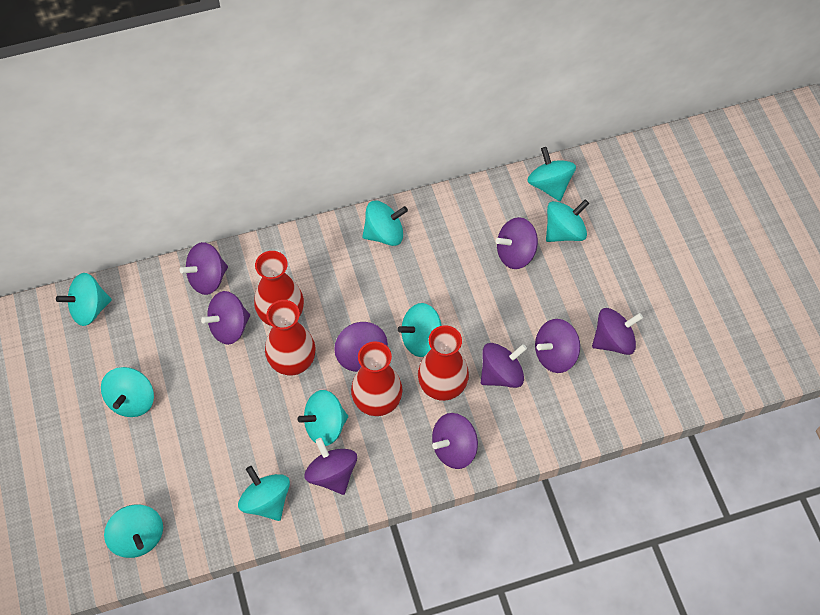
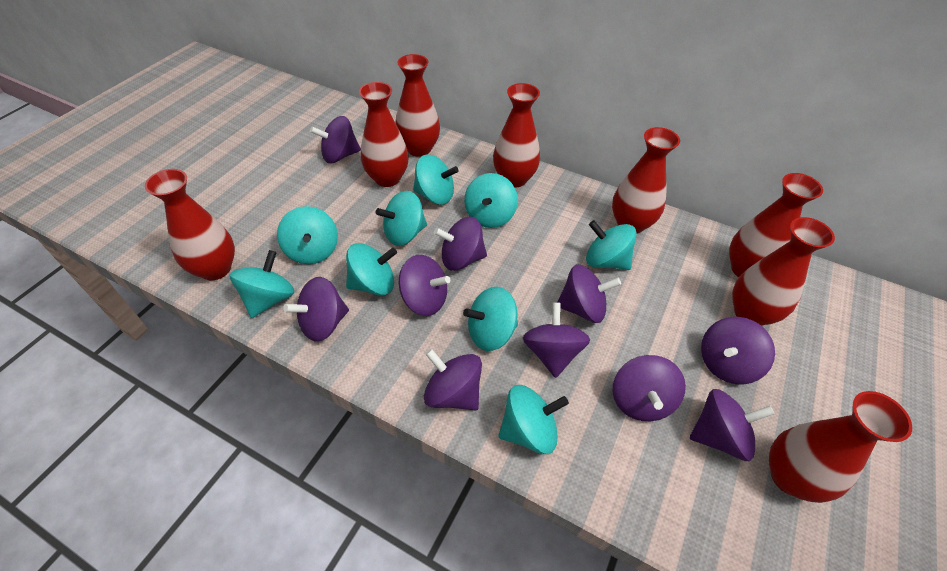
purple spinning top: 9 -> 10
red vase: 4 -> 8

